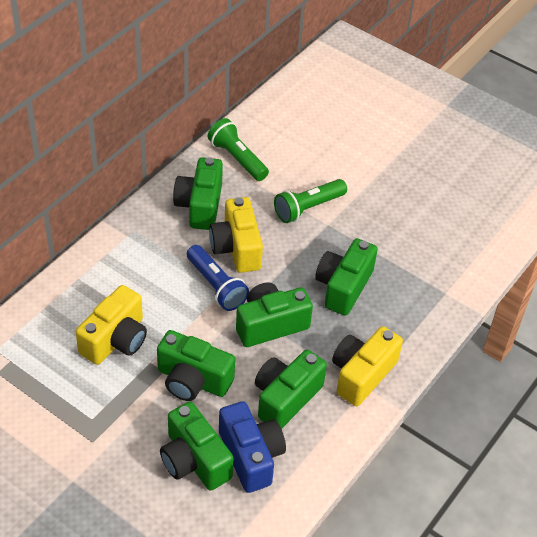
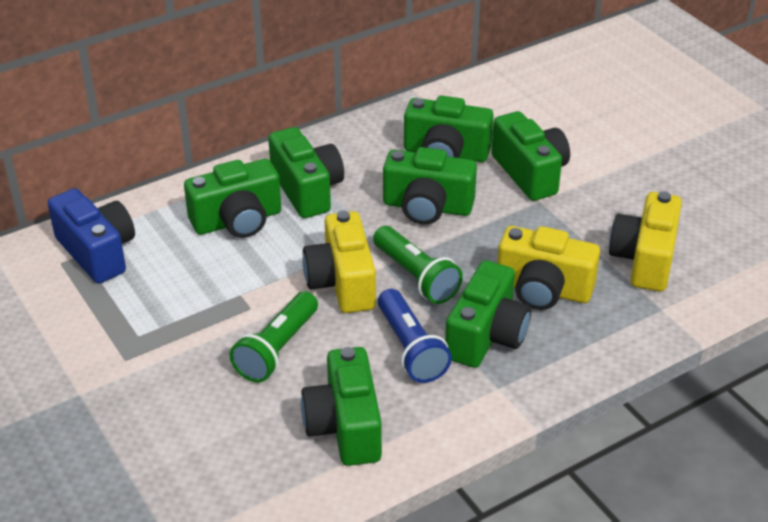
green camera: 6 -> 7

